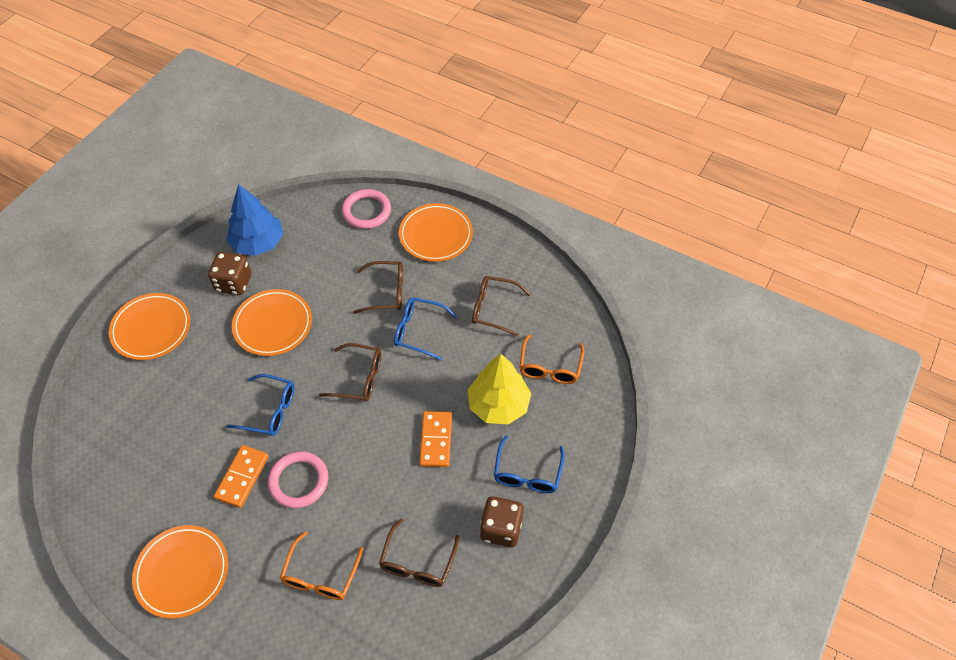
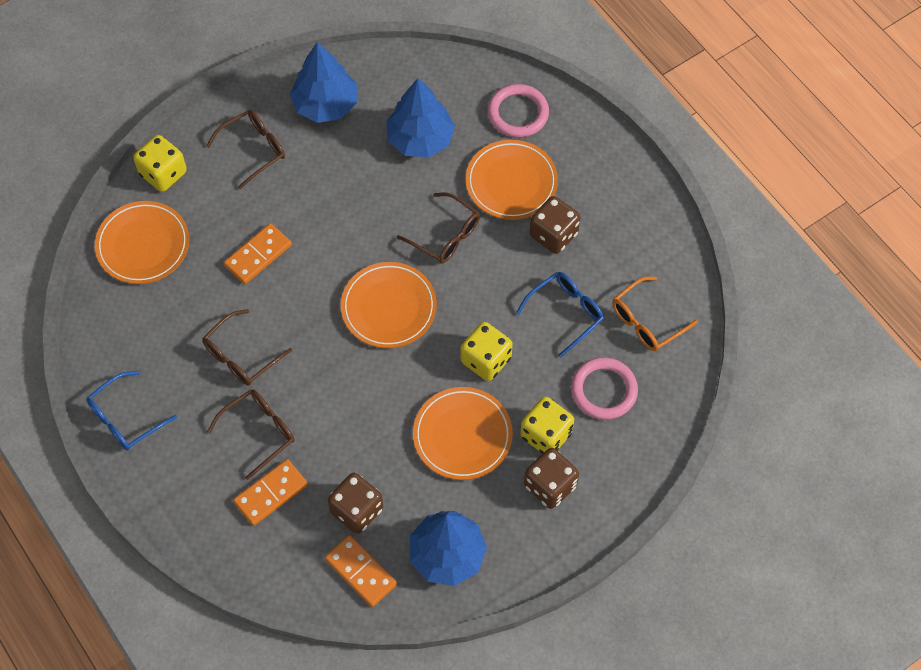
blue glasses: 3 -> 2
blue tree: 1 -> 3
brown dice: 2 -> 3
orange domino: 2 -> 3
orange glasses: 2 -> 1
yellow dice: 0 -> 3
yellow tree: 1 -> 0

